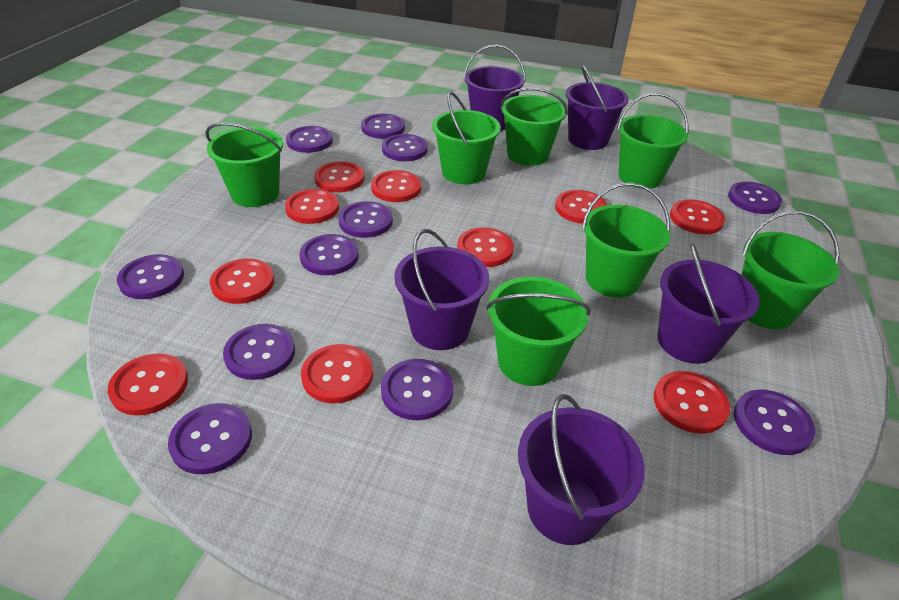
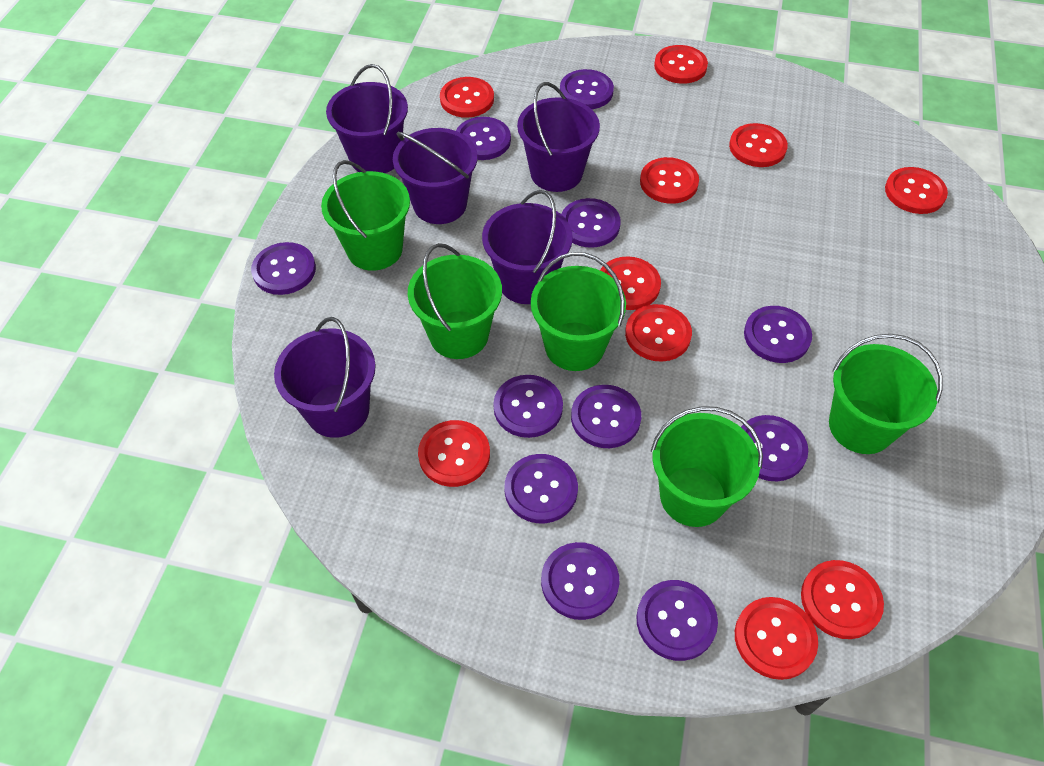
green bucket: 7 -> 5

